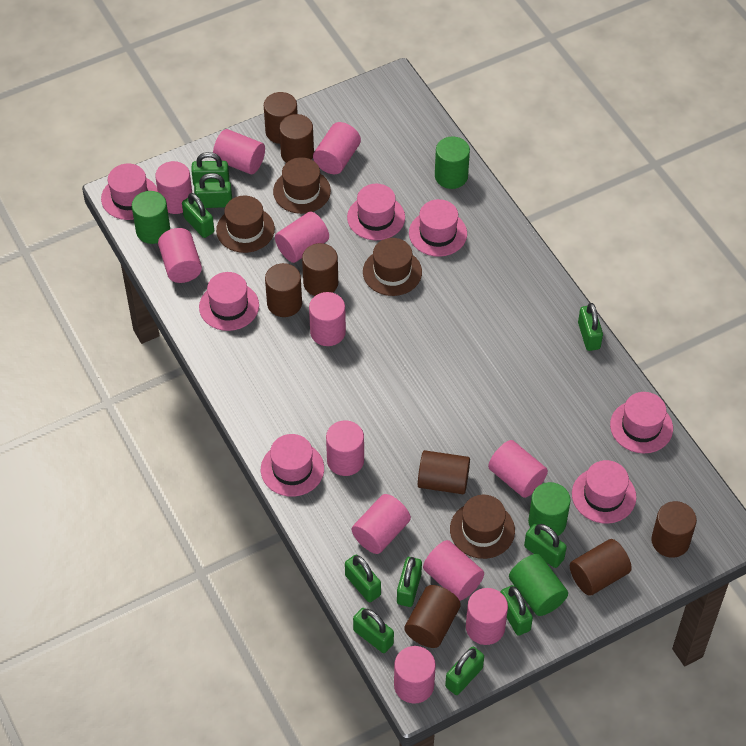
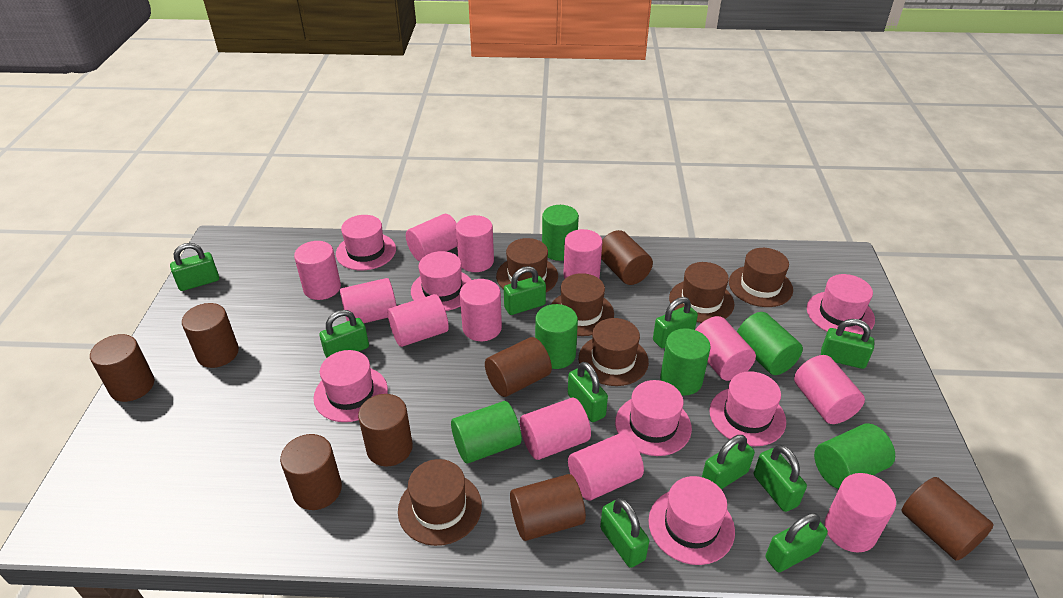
brown hat: 4 -> 6
green cylinder: 4 -> 6

